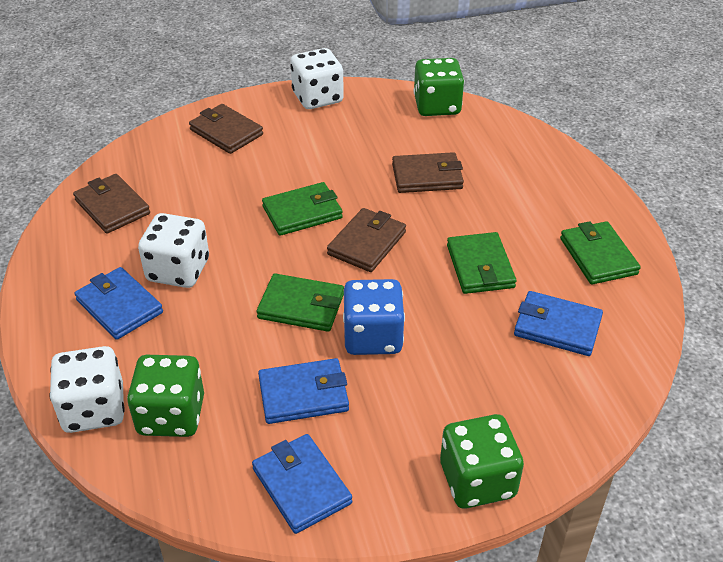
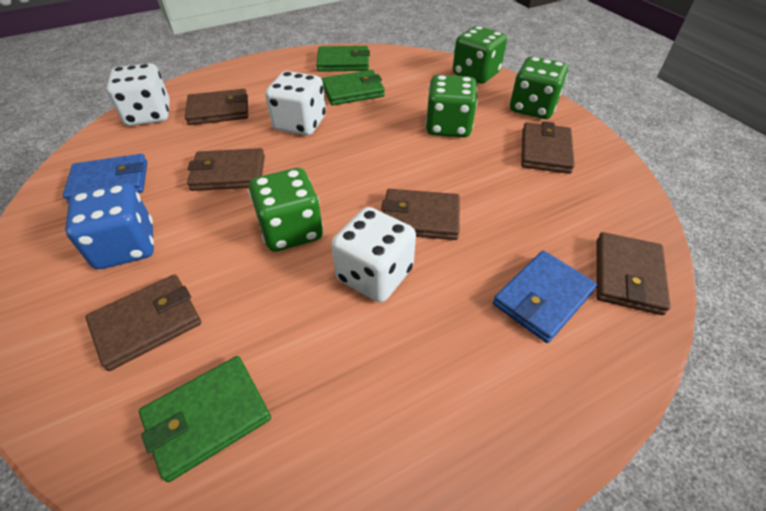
blue wallet: 4 -> 2
brown wallet: 4 -> 6
green dice: 3 -> 4
green wallet: 4 -> 3

